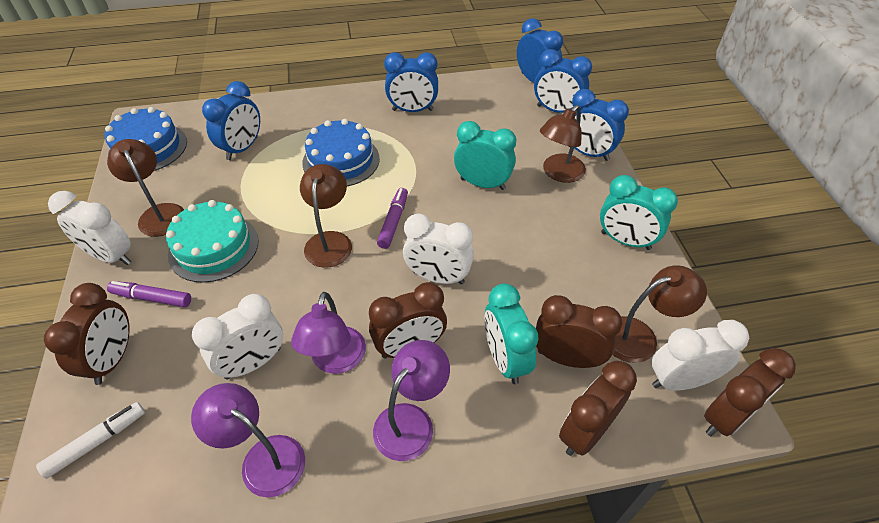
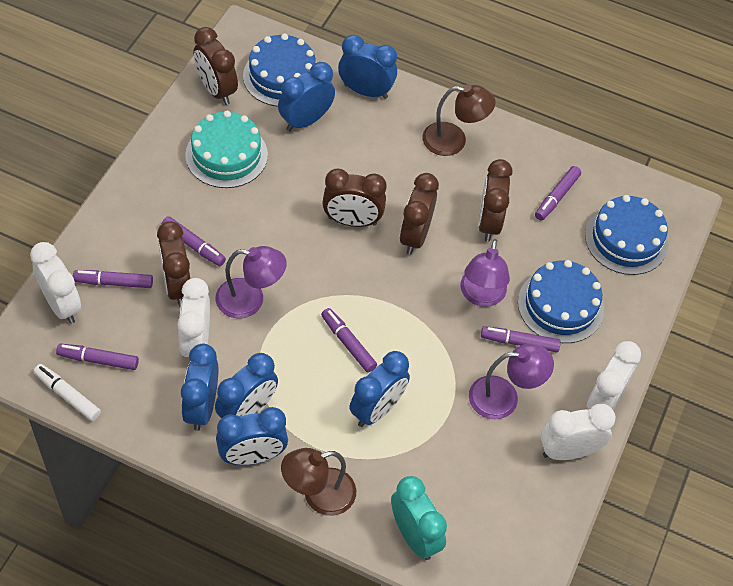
blue cake: 2 -> 3
blue clock: 5 -> 6
brown lamp: 4 -> 2
purple marker: 2 -> 6
turquoise clock: 3 -> 1

